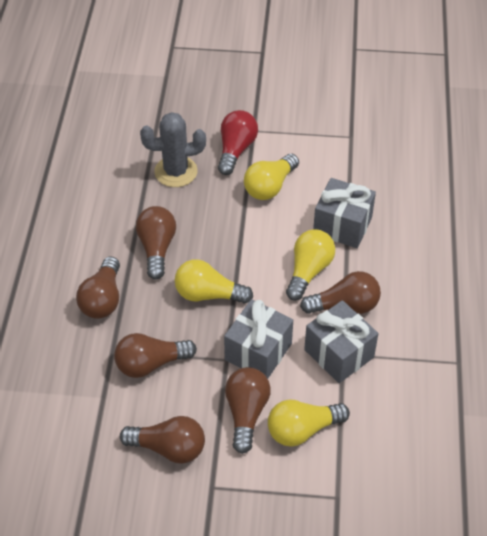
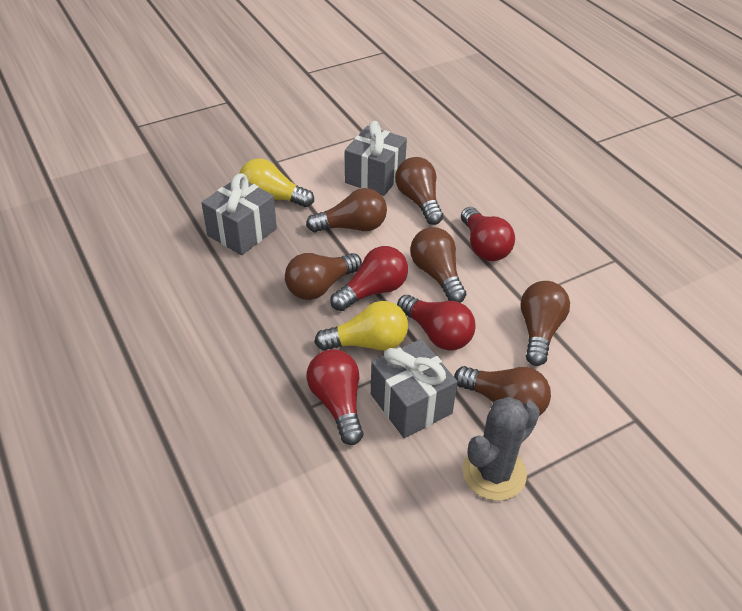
red light bulb: 1 -> 4
yellow light bulb: 4 -> 2

